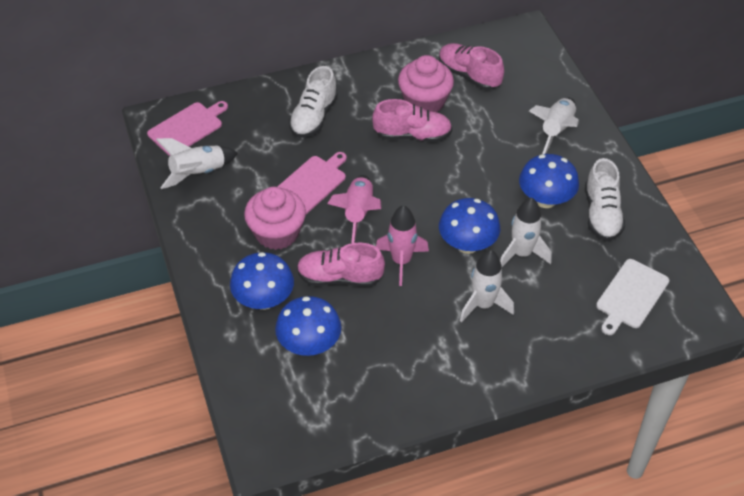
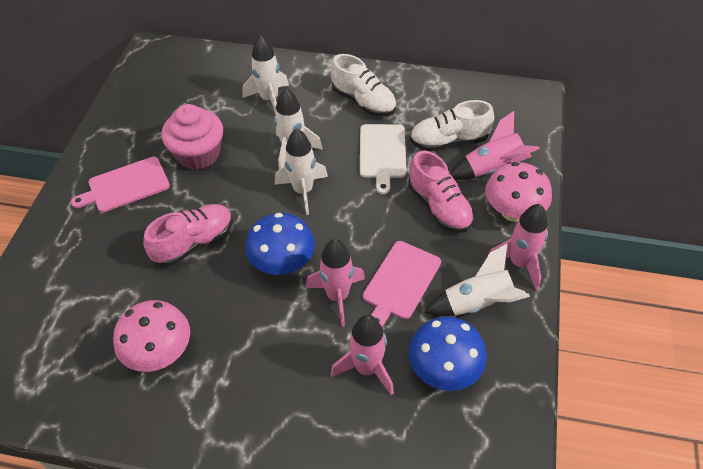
blue mushroom: 4 -> 2
pink cupcake: 2 -> 1
pink mushroom: 0 -> 2
pink rocket: 2 -> 4
pink shoe: 3 -> 2

